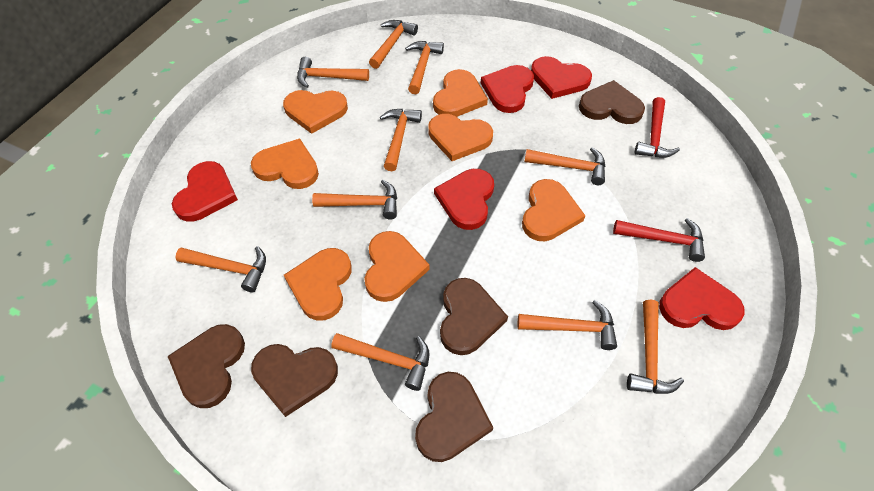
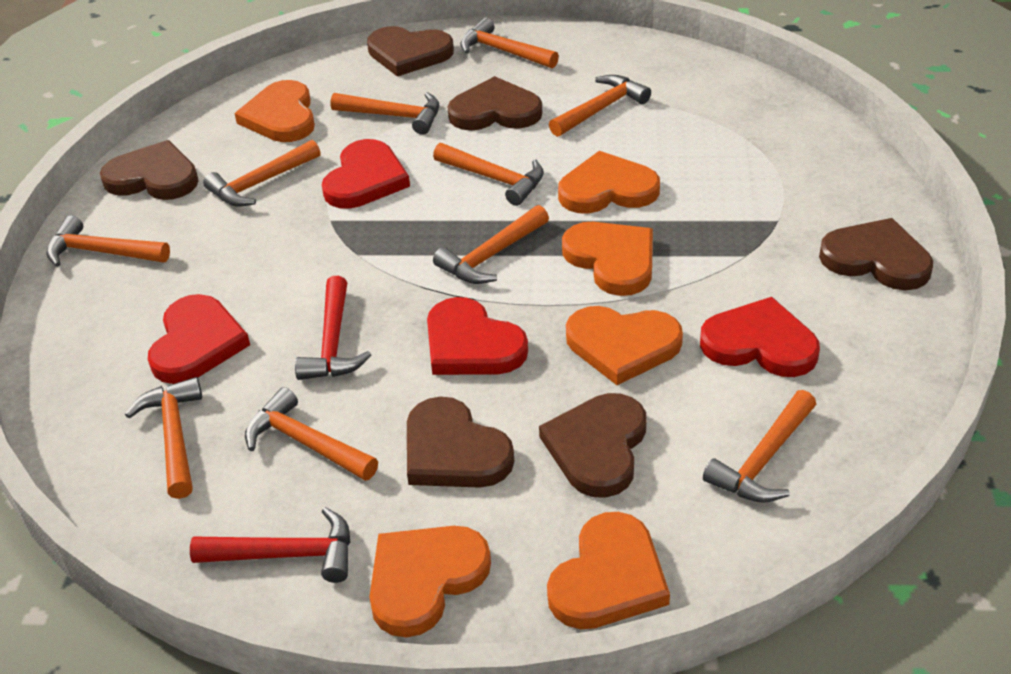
brown heart: 5 -> 6
orange heart: 7 -> 6
red heart: 5 -> 4

